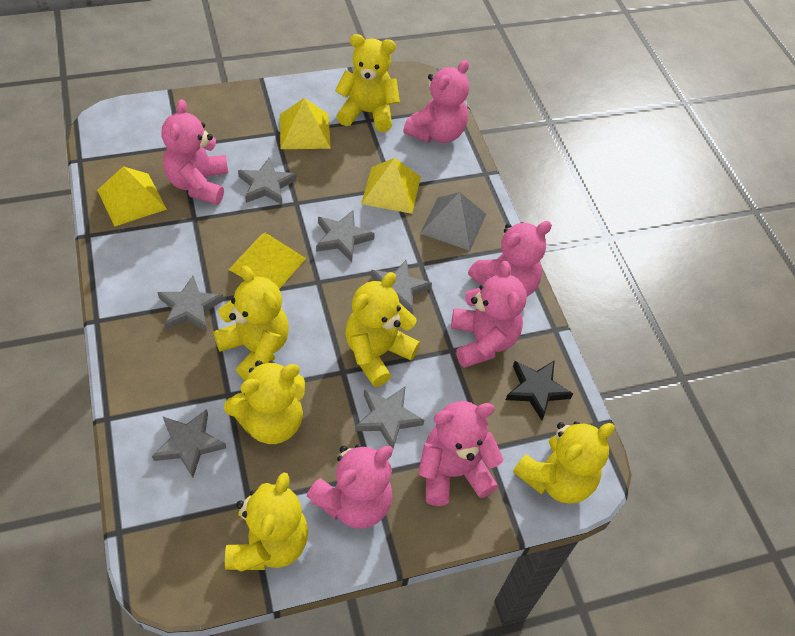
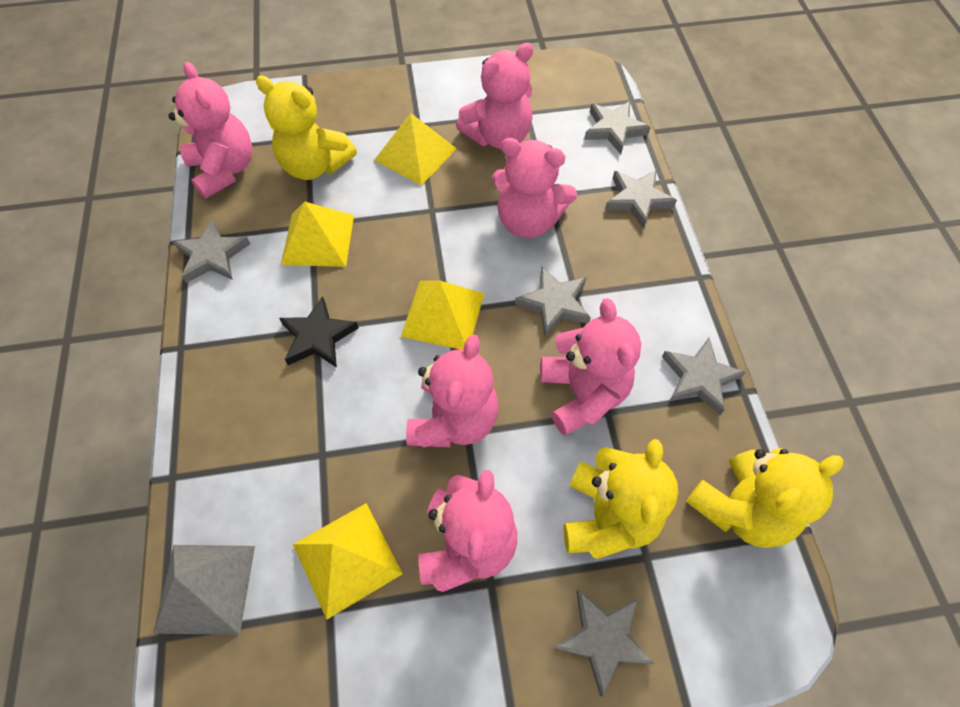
yellow teddy bear: 6 -> 3

